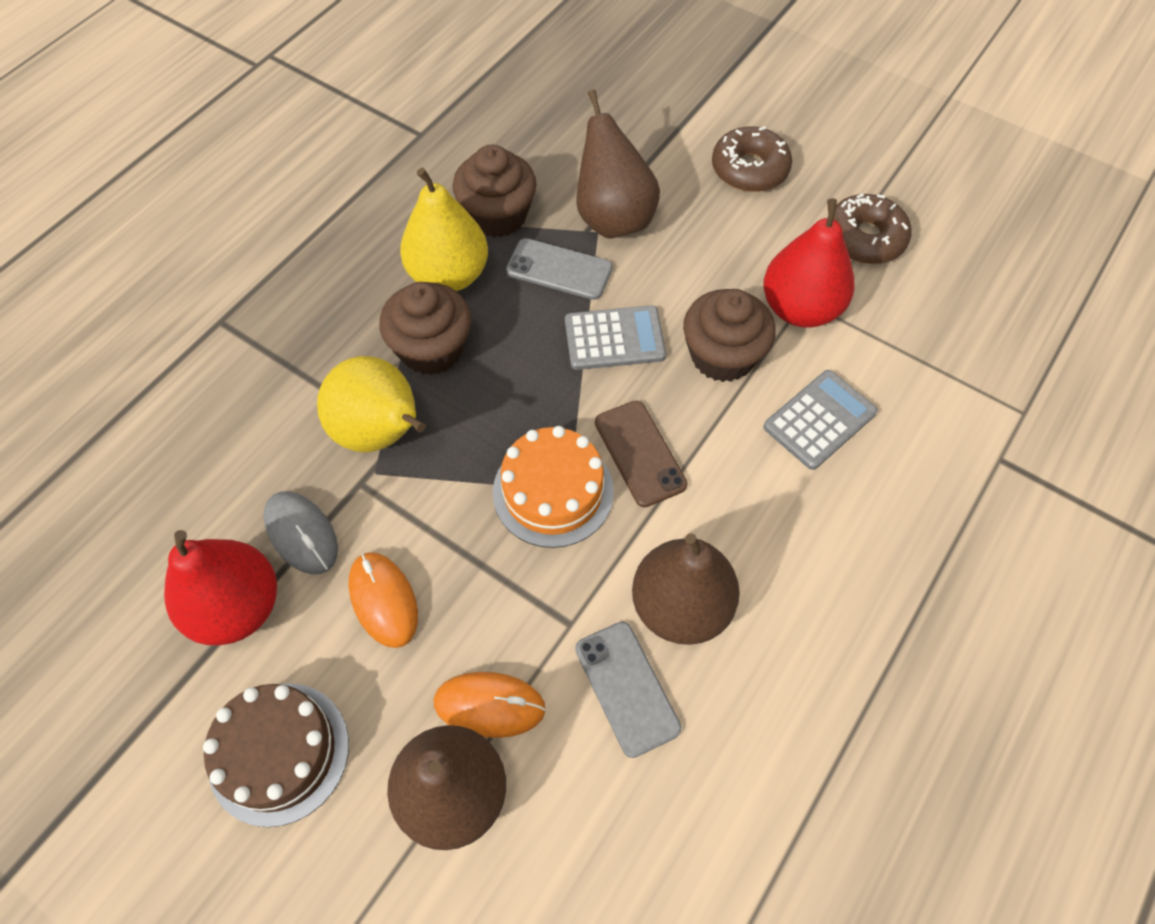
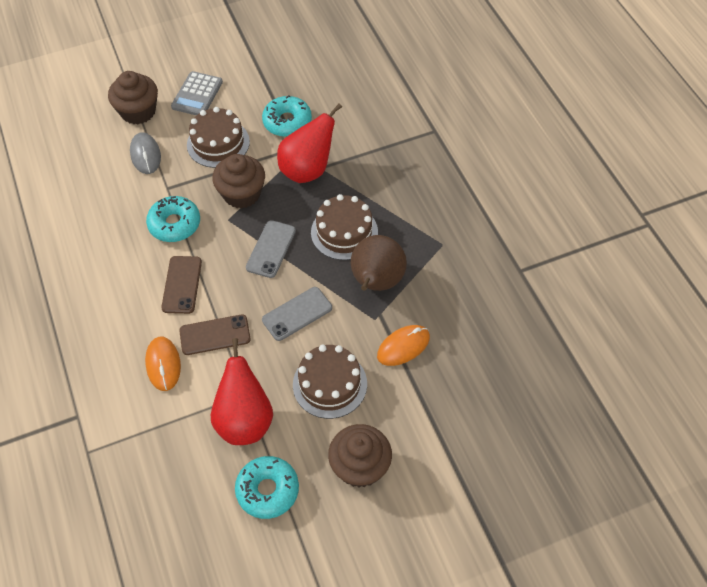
brown cake: 1 -> 3
brown donut: 2 -> 0
brown pear: 3 -> 1
brown phone: 1 -> 2
grey calculator: 2 -> 1
orange cake: 1 -> 0
turquoise donut: 0 -> 3
yellow pear: 2 -> 0

